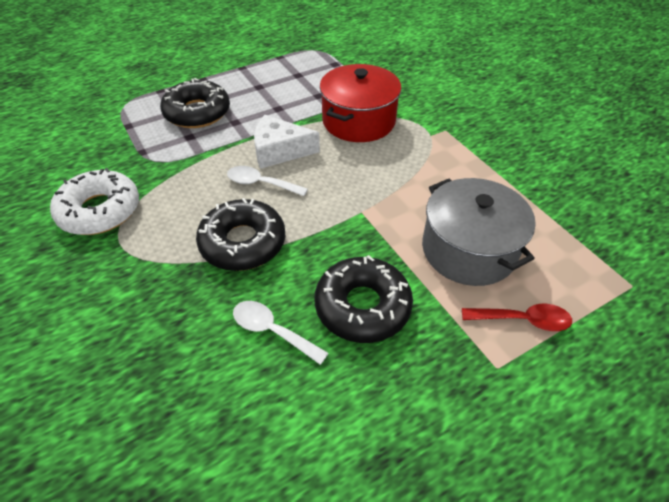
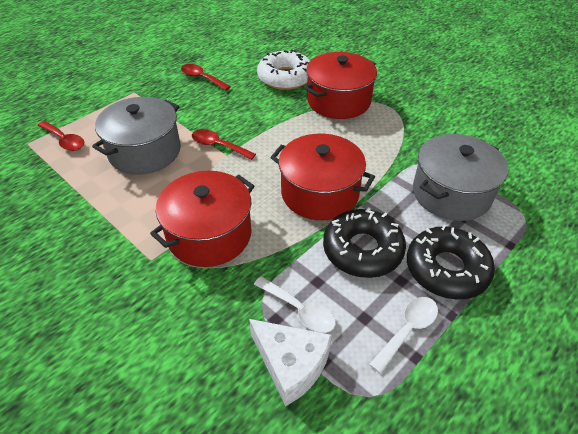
black donut: 3 -> 2
grey pot: 1 -> 2
red pot: 1 -> 3
red spoon: 1 -> 3

